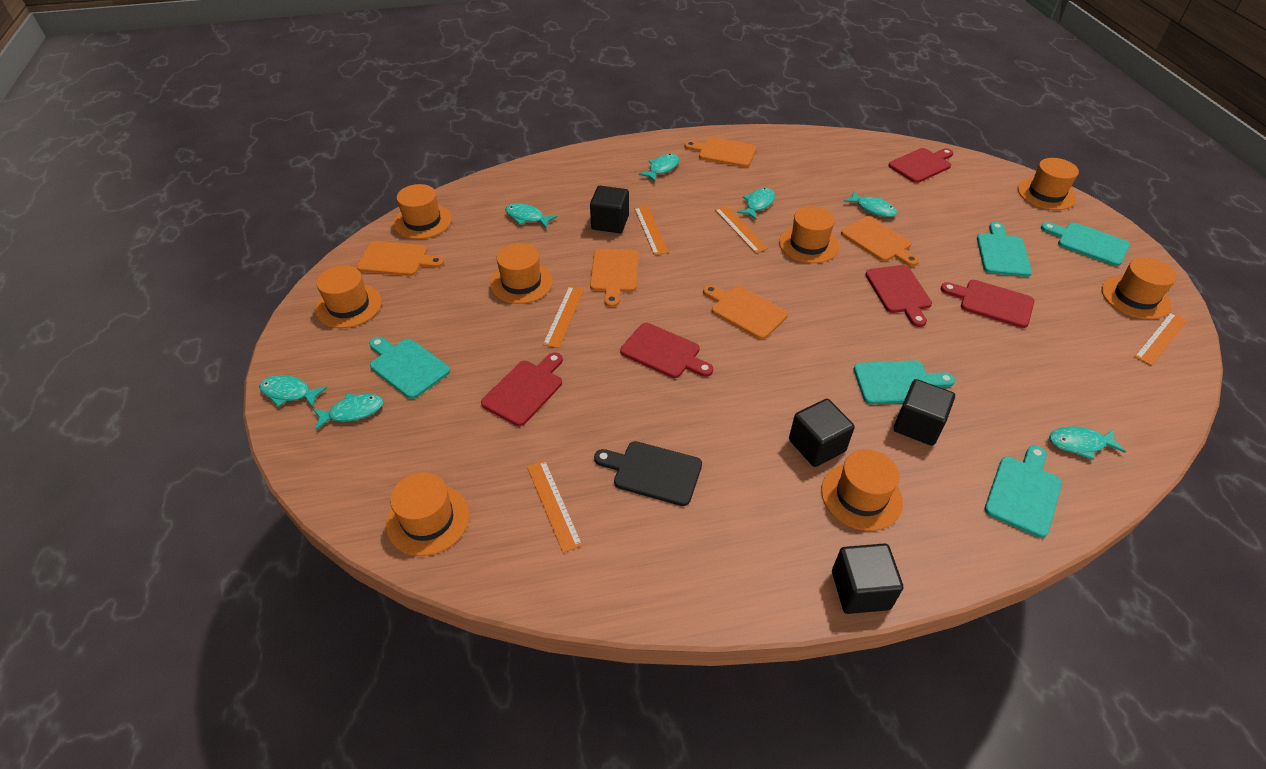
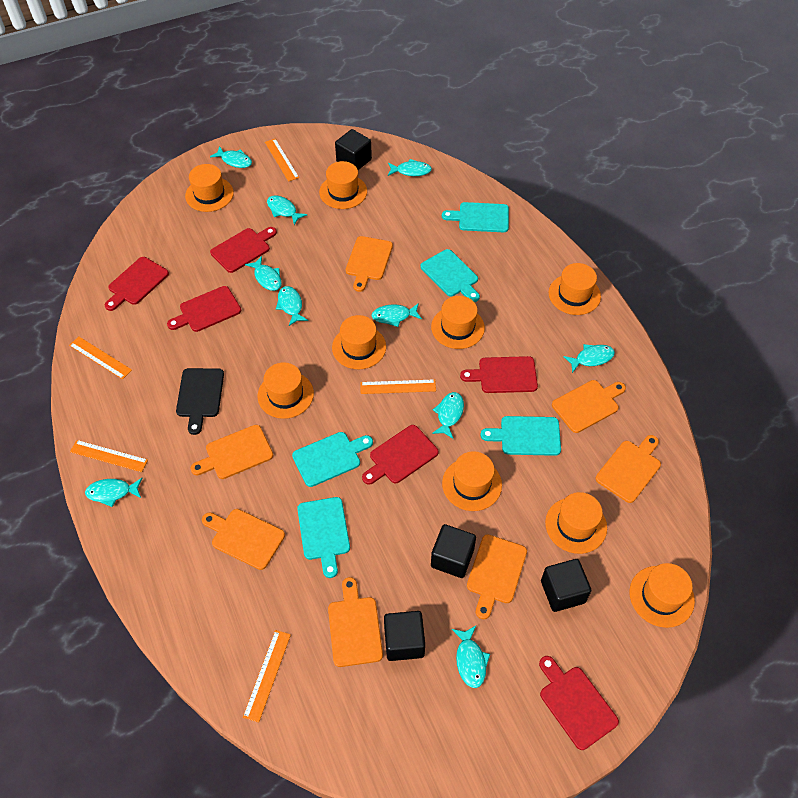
orange cutting board: 5 -> 7
orange hat: 8 -> 9
red cutting board: 5 -> 6
turquoise fish: 7 -> 10

